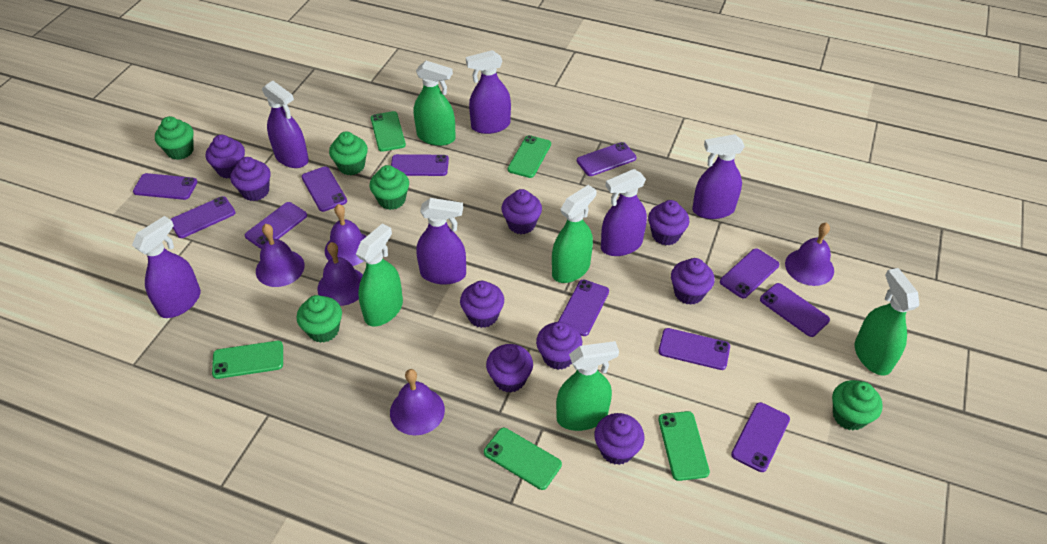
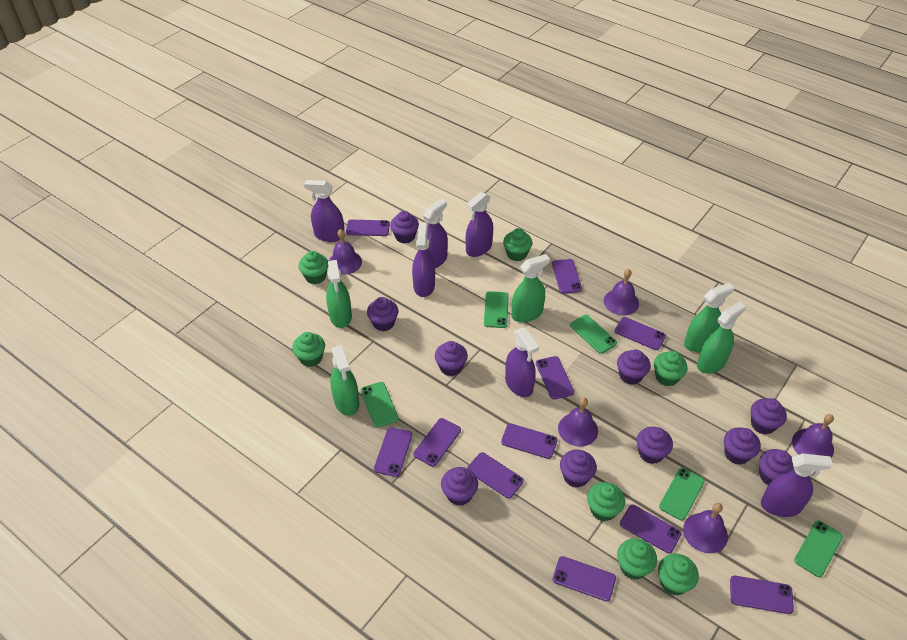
green cupcake: 5 -> 7
purple cupcake: 9 -> 10

